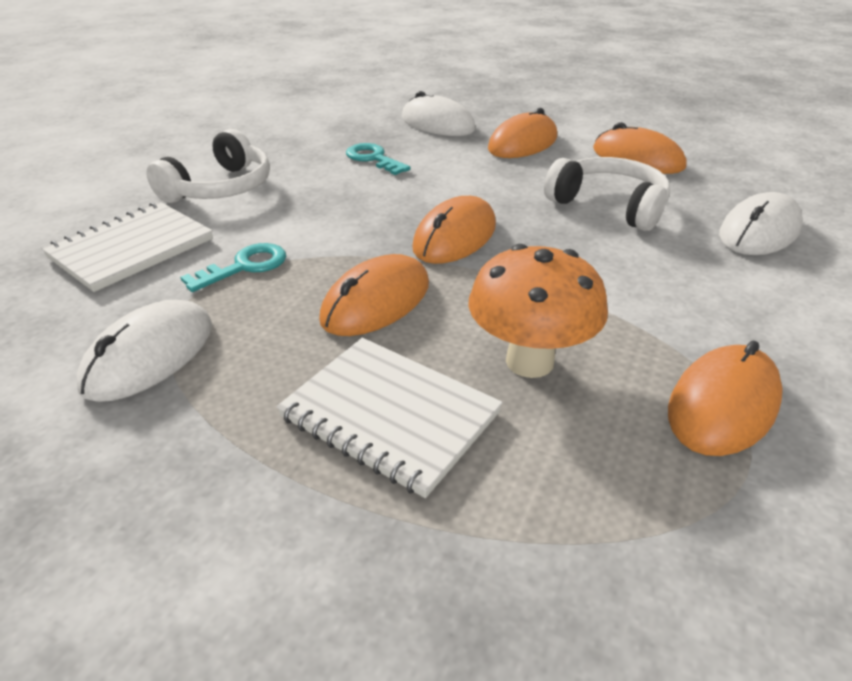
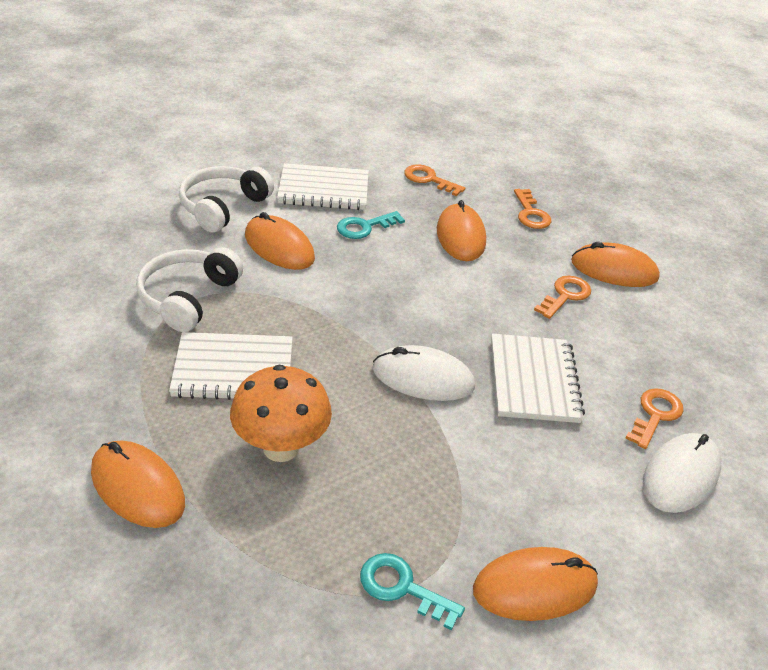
orange key: 0 -> 4
white mouse: 3 -> 2
white notebook: 2 -> 3

